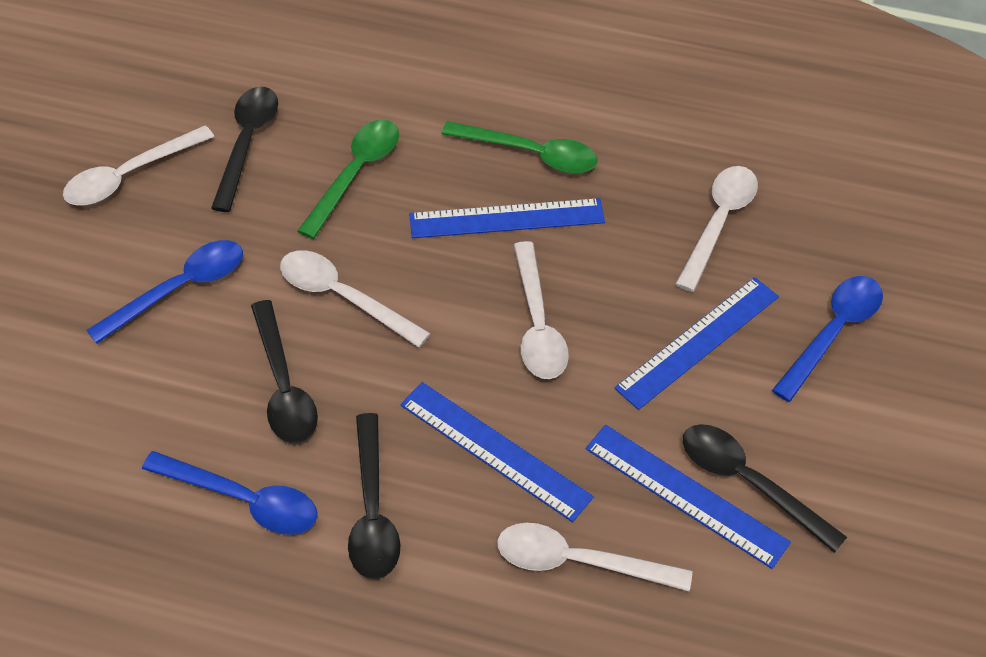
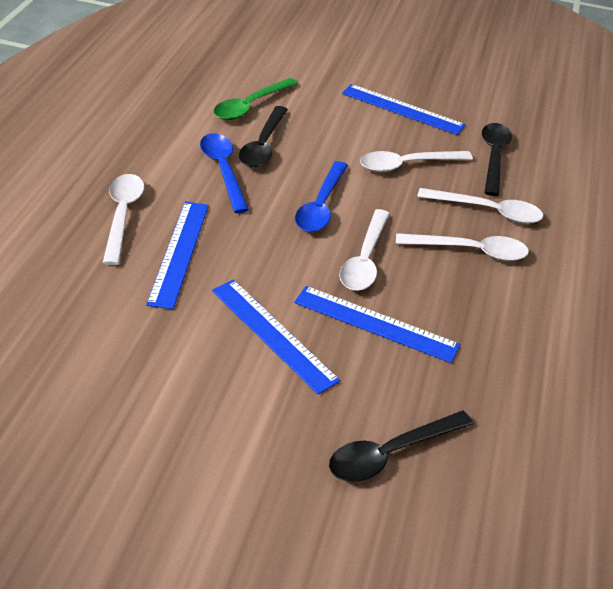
black spoon: 4 -> 3
blue spoon: 3 -> 2
green spoon: 2 -> 1

